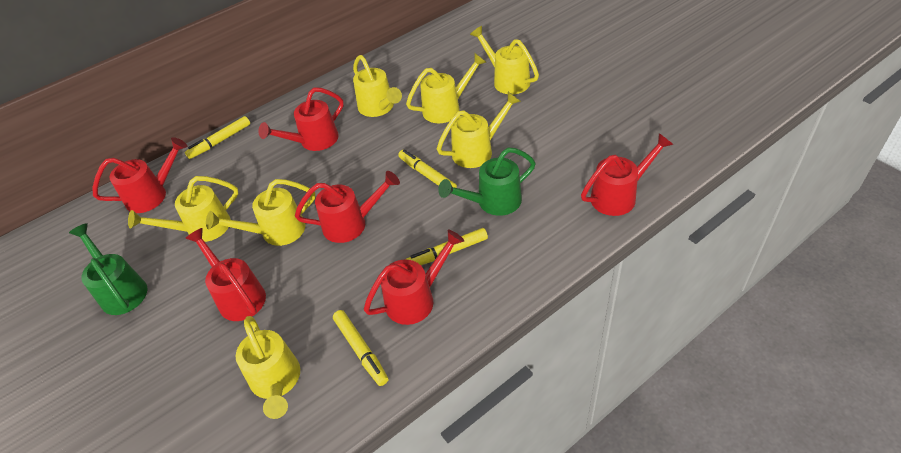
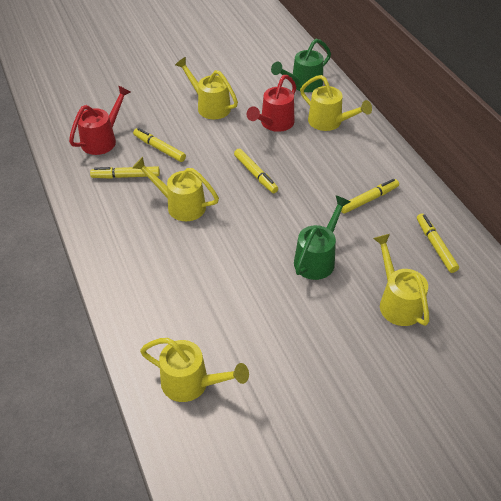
red watering can: 6 -> 2
yellow marker: 4 -> 5
yellow watering can: 7 -> 5

